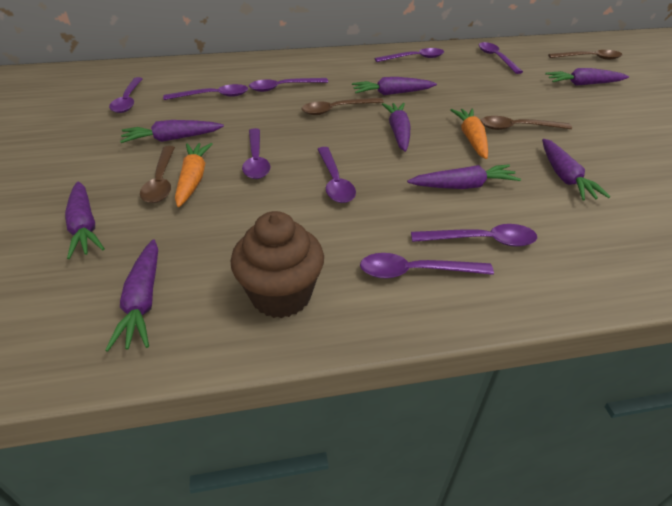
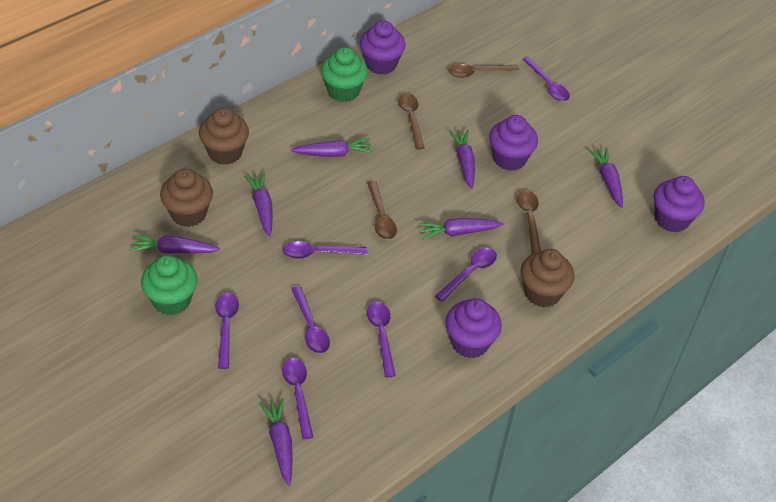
brown cupcake: 1 -> 3
green cupcake: 0 -> 2
orange carrot: 2 -> 0
purple carrot: 8 -> 7
purple cupcake: 0 -> 4
purple spoon: 9 -> 7

